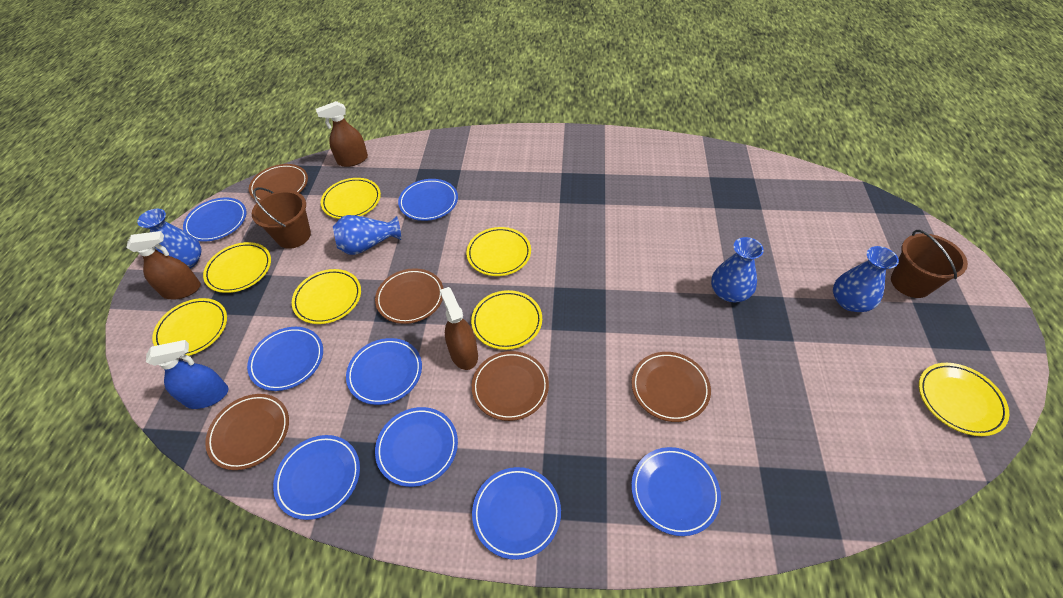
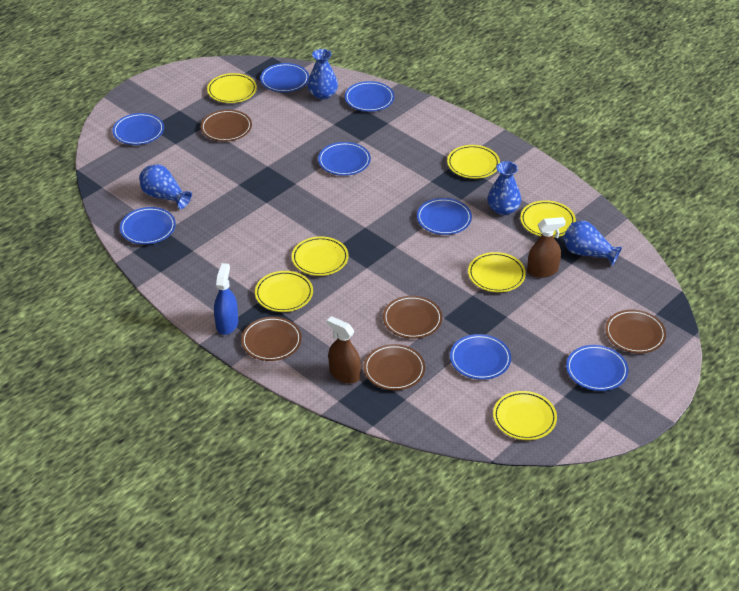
brown bucket: 2 -> 0
brown spray bottle: 3 -> 2

